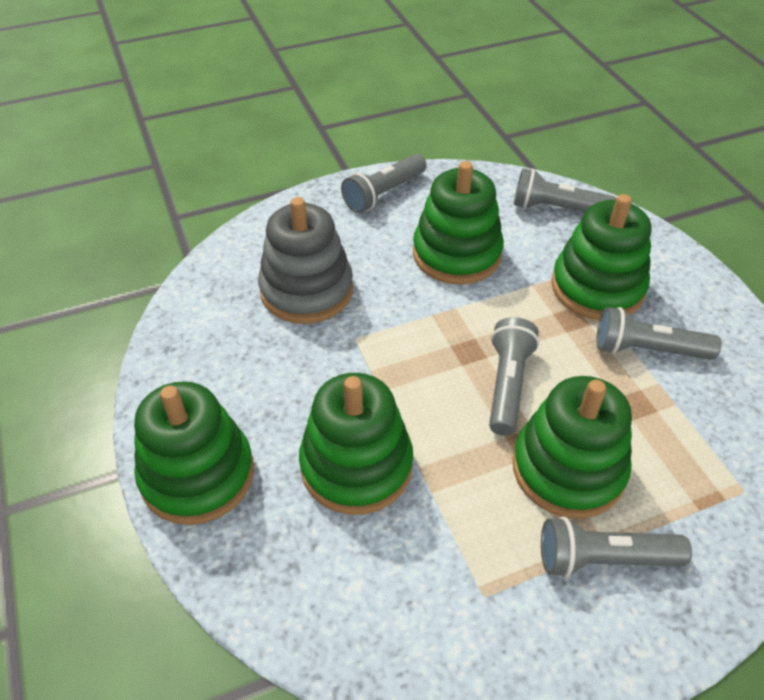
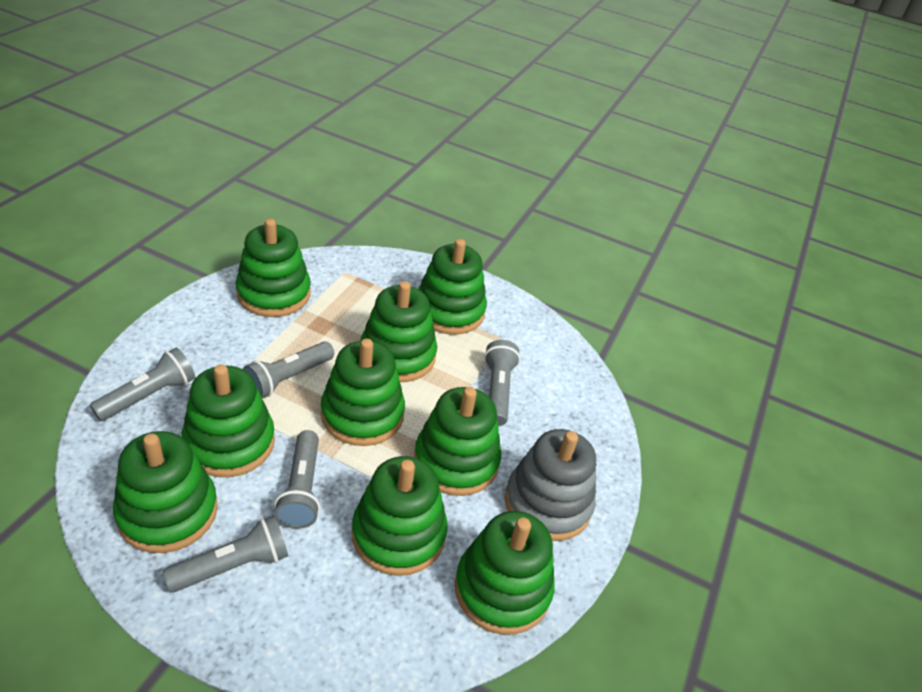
green stacking toy: 5 -> 9

